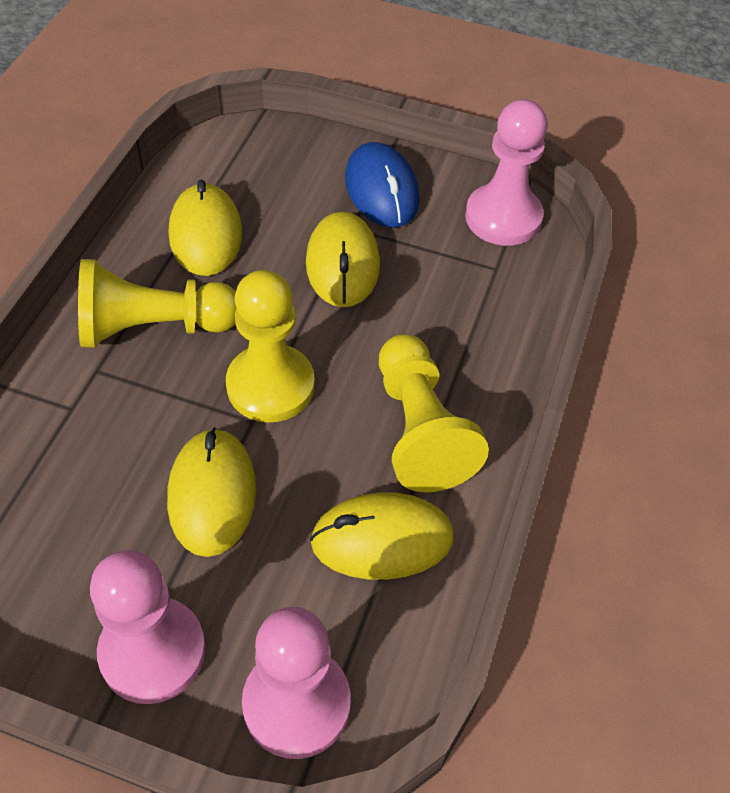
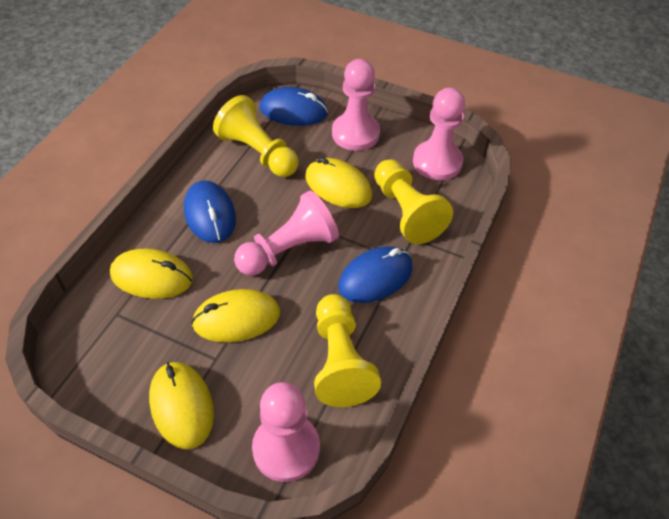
blue mouse: 1 -> 3
pink pawn: 3 -> 4

